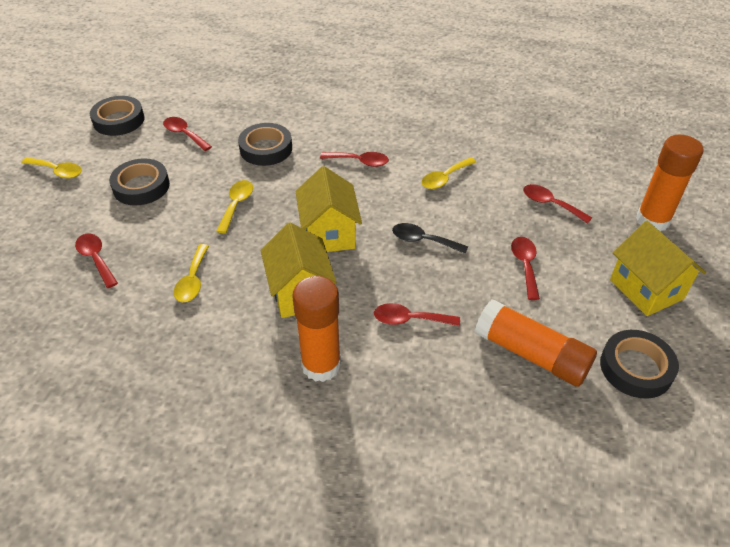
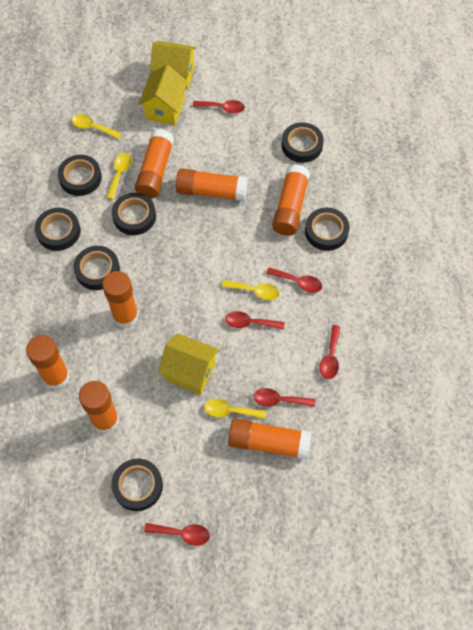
black spoon: 1 -> 0
black tape: 4 -> 7
orange glue stick: 3 -> 7

